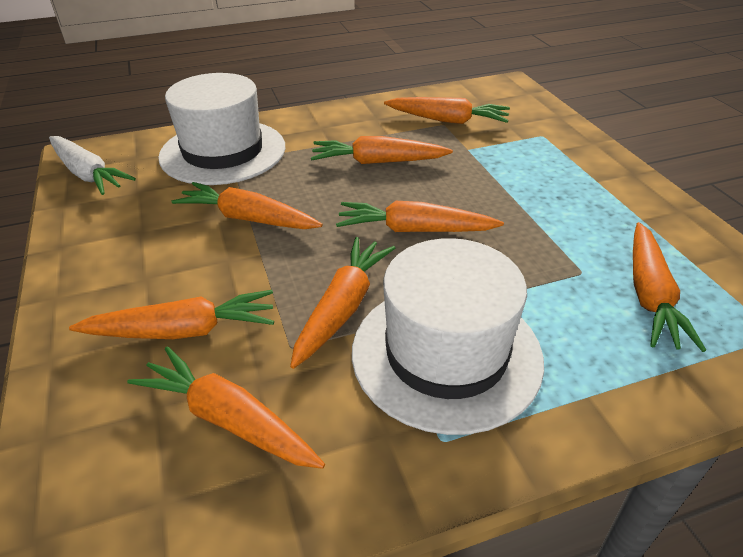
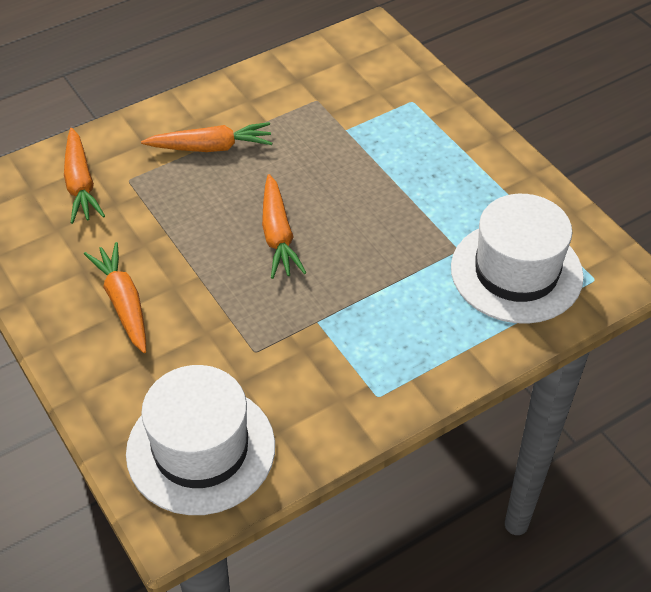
orange carrot: 8 -> 4
white carrot: 1 -> 0

